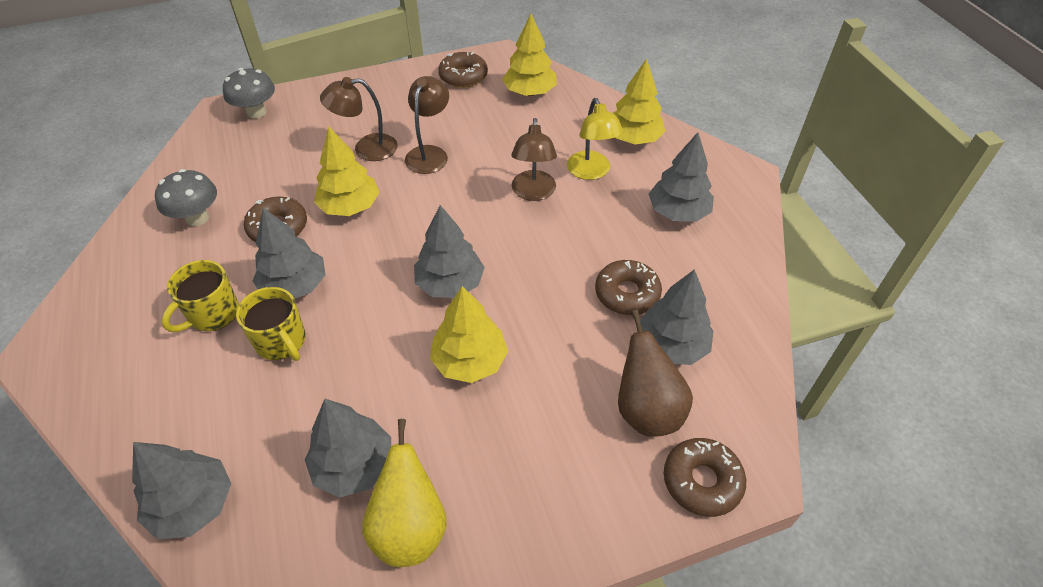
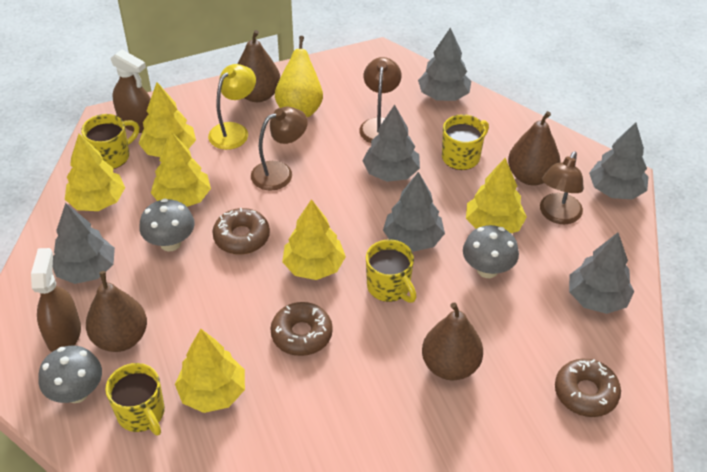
brown donut: 4 -> 3
brown pear: 1 -> 4
brown spray bottle: 0 -> 2
grey mushroom: 2 -> 3
yellow mug: 2 -> 4
yellow tree: 4 -> 6

